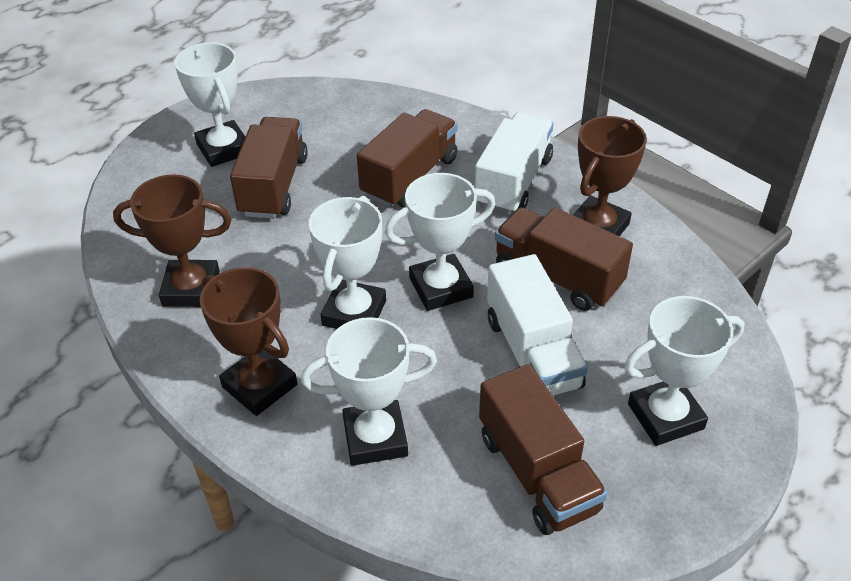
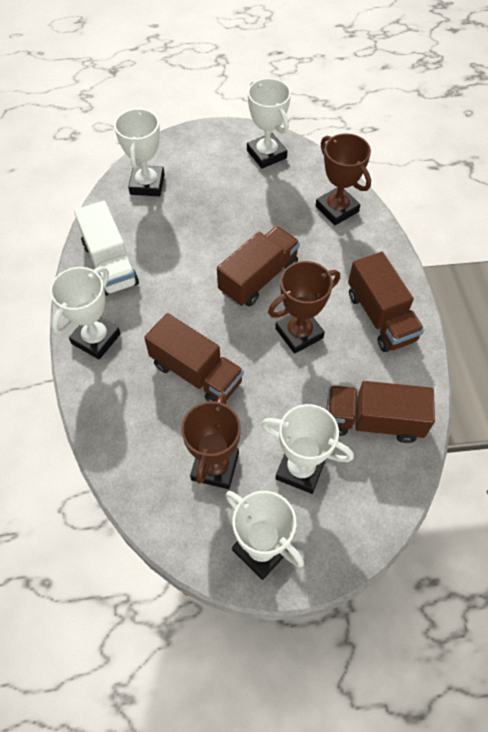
white truck: 2 -> 1

